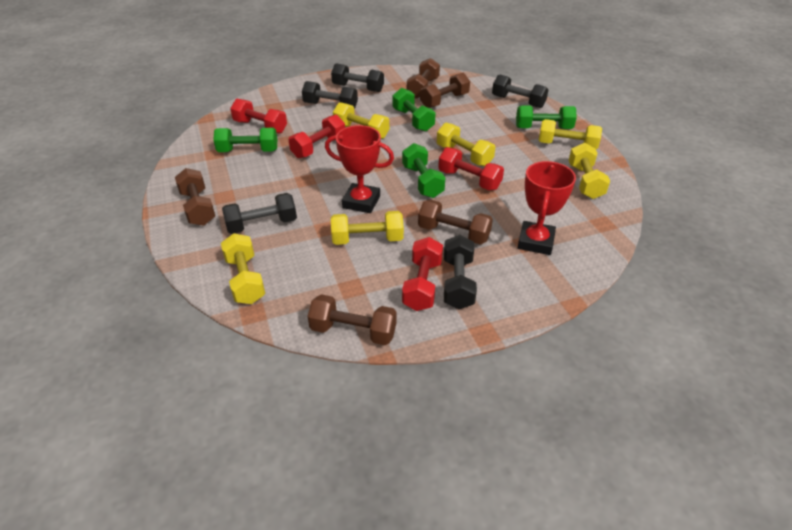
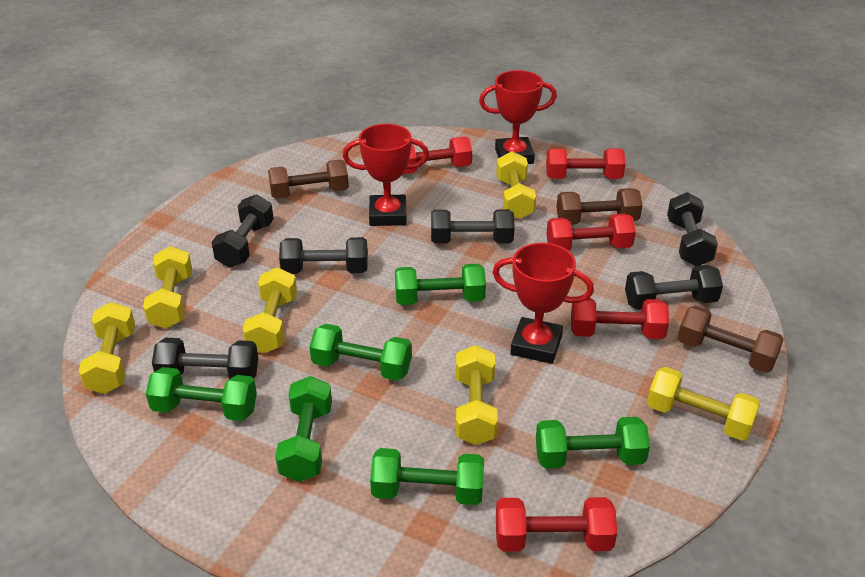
black dumbbell: 5 -> 6
brown dumbbell: 5 -> 3
green dumbbell: 4 -> 6
red dumbbell: 4 -> 5
red trophy: 2 -> 3

